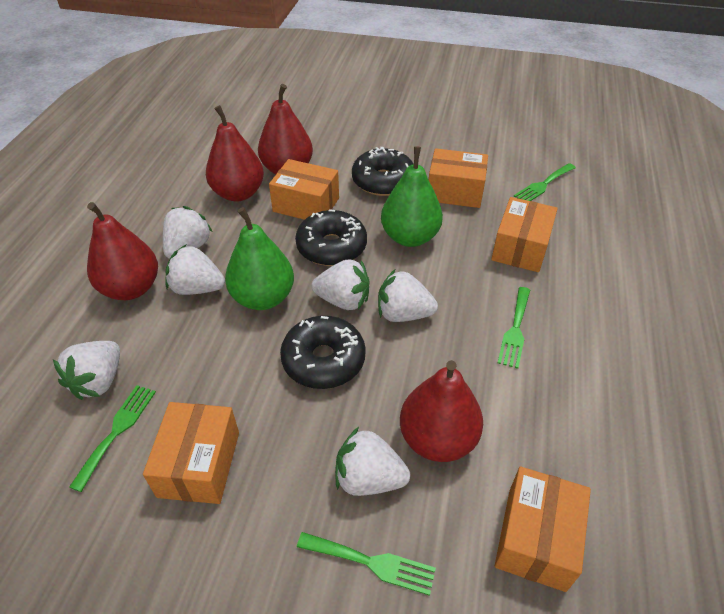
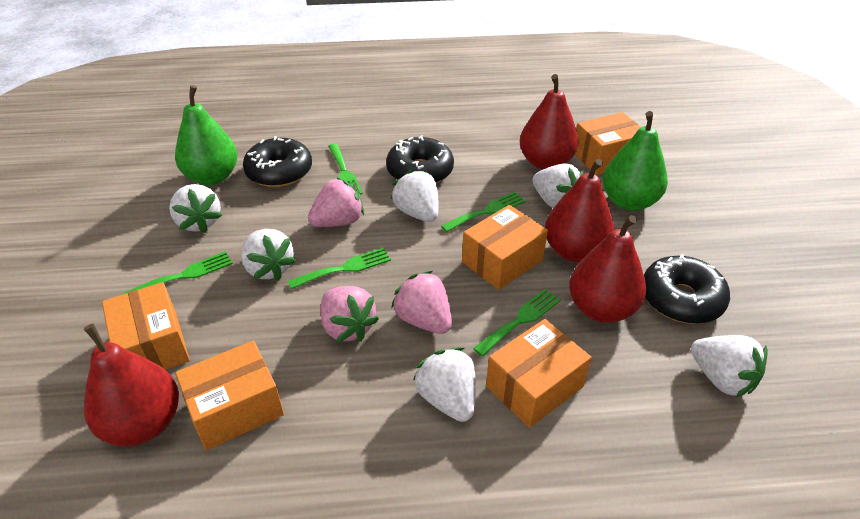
green fork: 4 -> 5
pink strawberry: 0 -> 3

